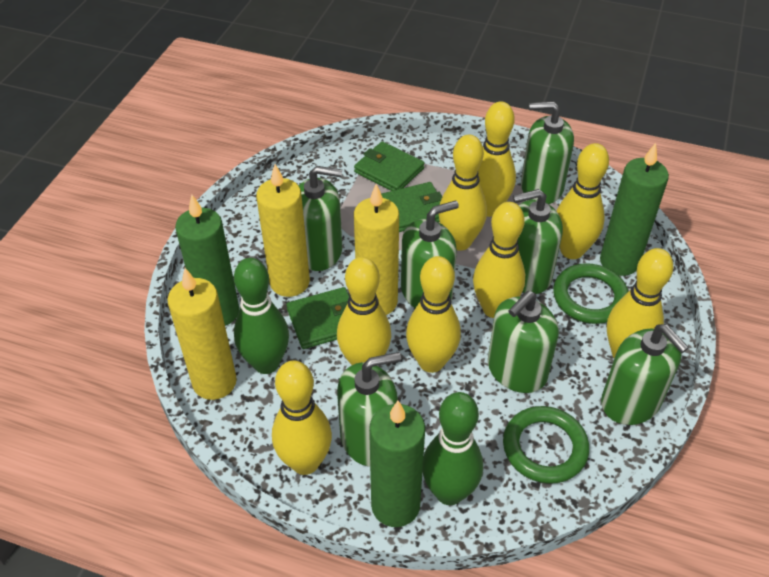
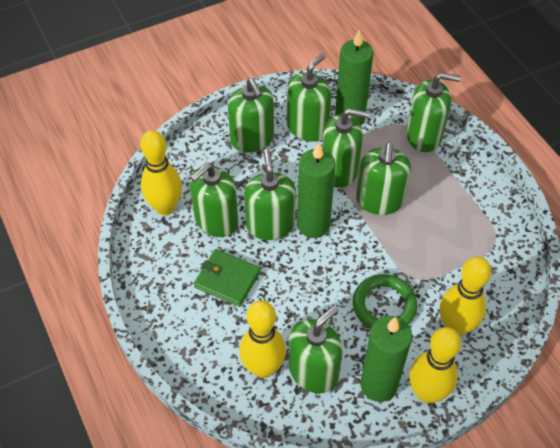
green bowling pin: 2 -> 0
green ring: 2 -> 1
green soap dispenser: 7 -> 8
green wallet: 3 -> 1
yellow bowling pin: 8 -> 4
yellow candle: 3 -> 0

